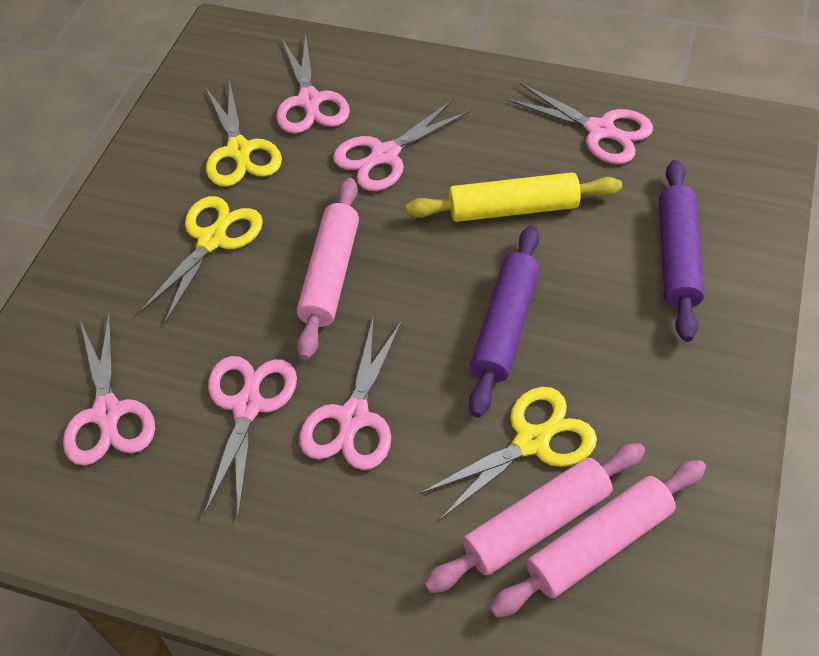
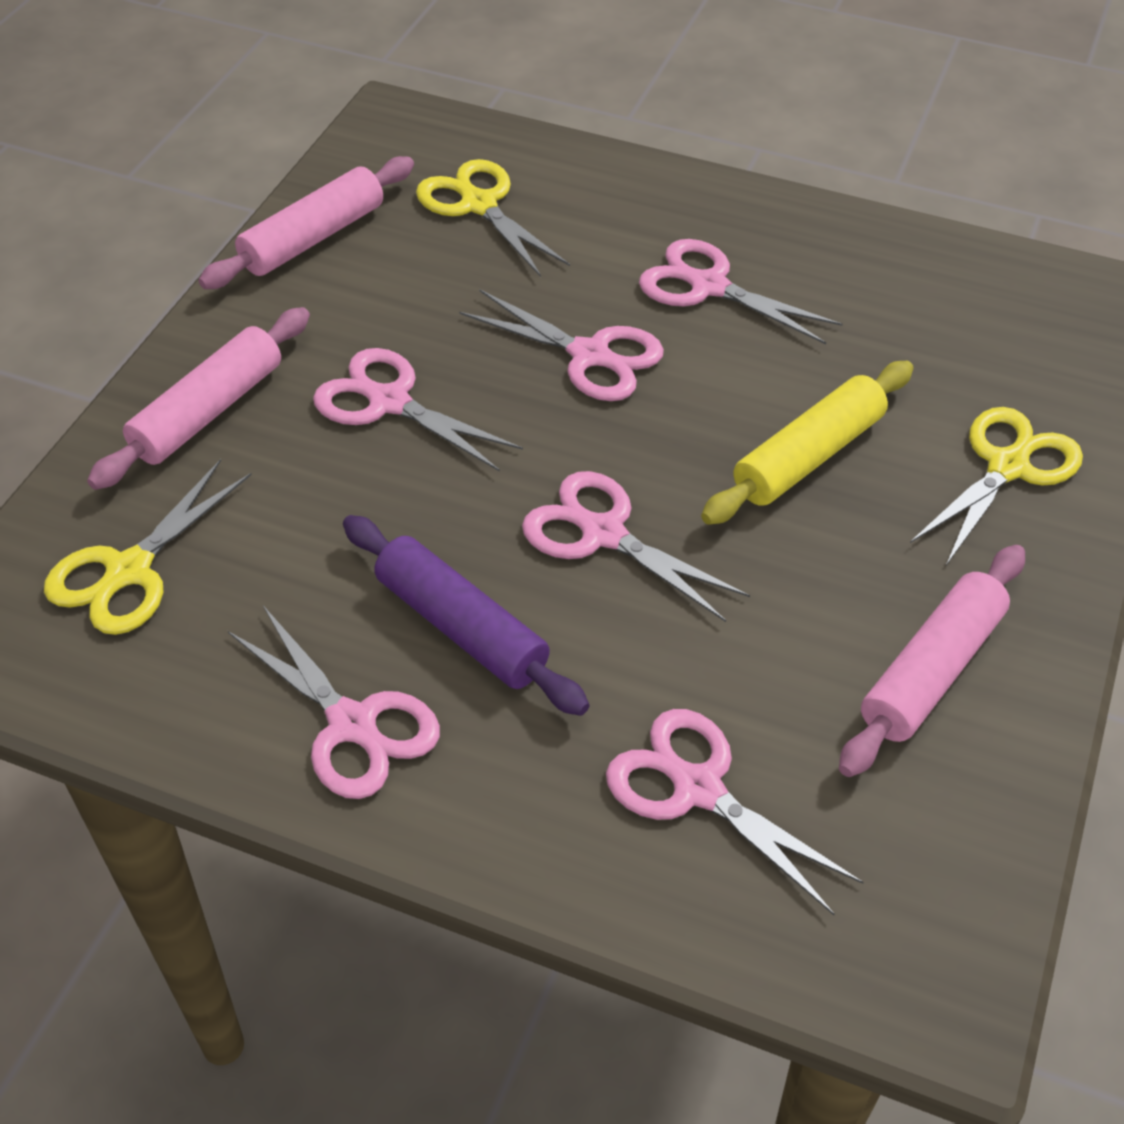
purple rolling pin: 2 -> 1

